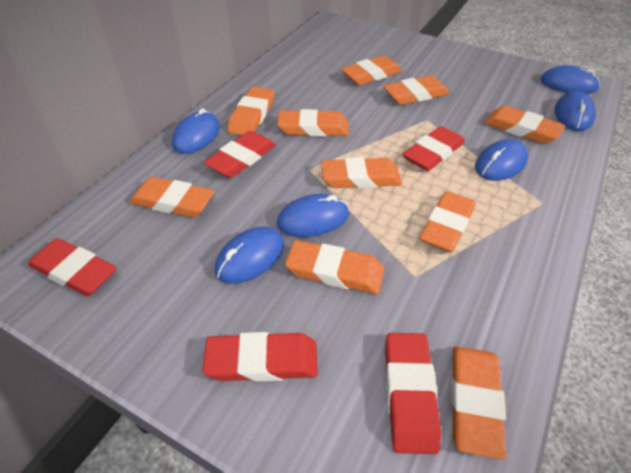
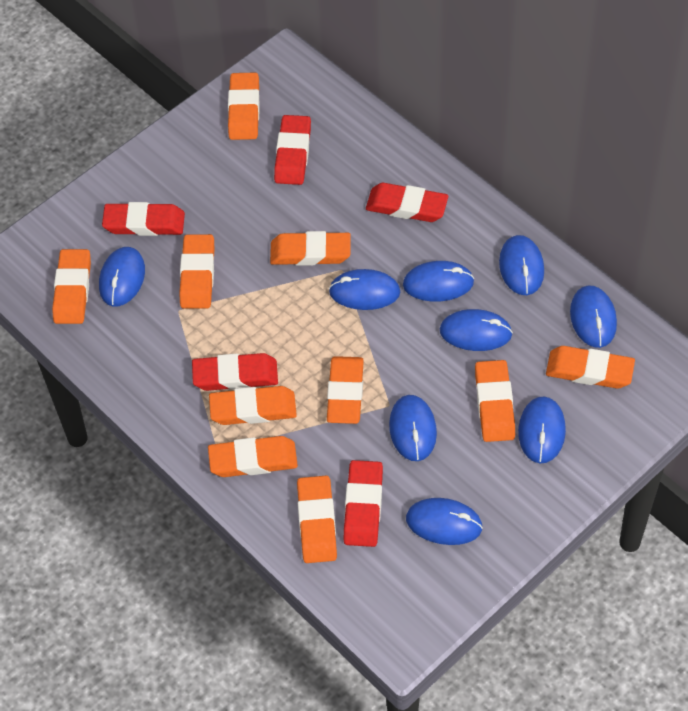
blue mouse: 6 -> 9

